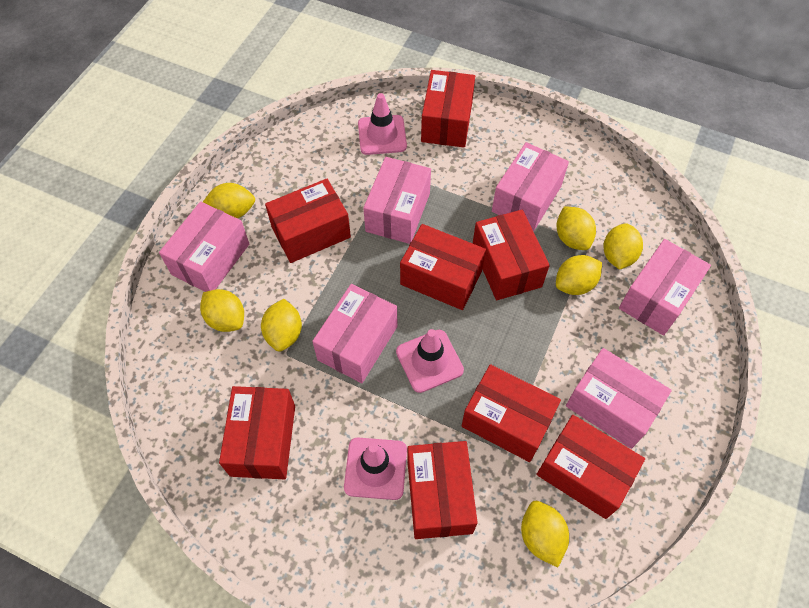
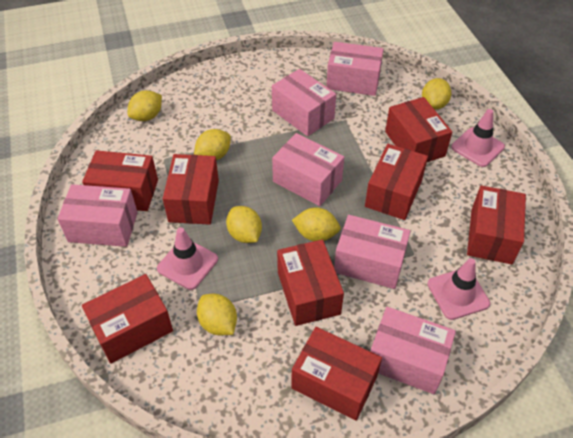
yellow lemon: 7 -> 6

